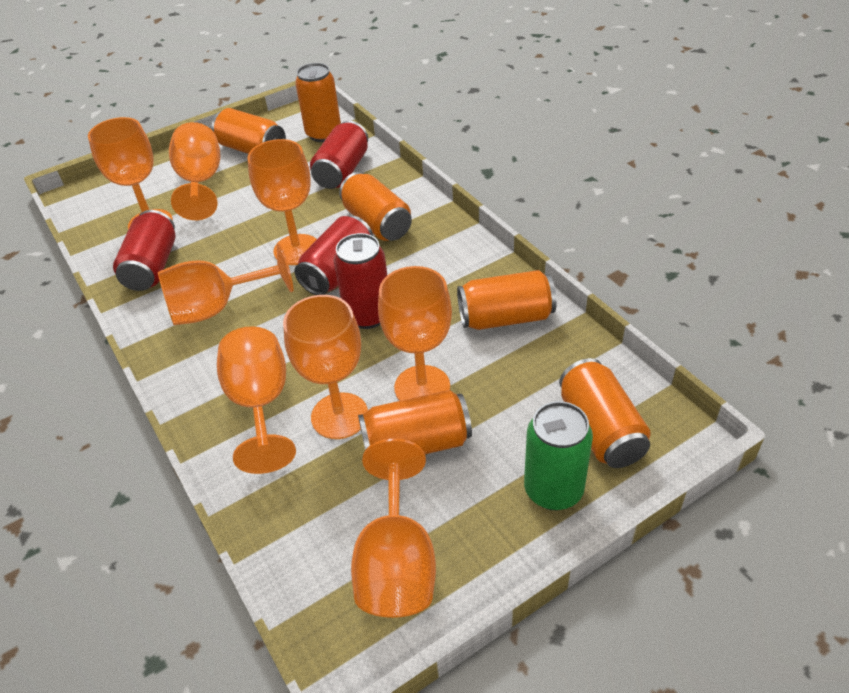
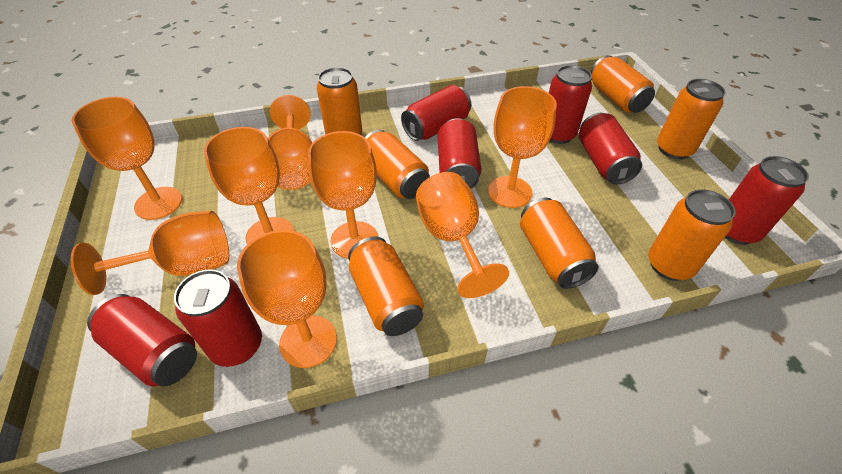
green can: 1 -> 0
orange can: 6 -> 7
red can: 4 -> 7

